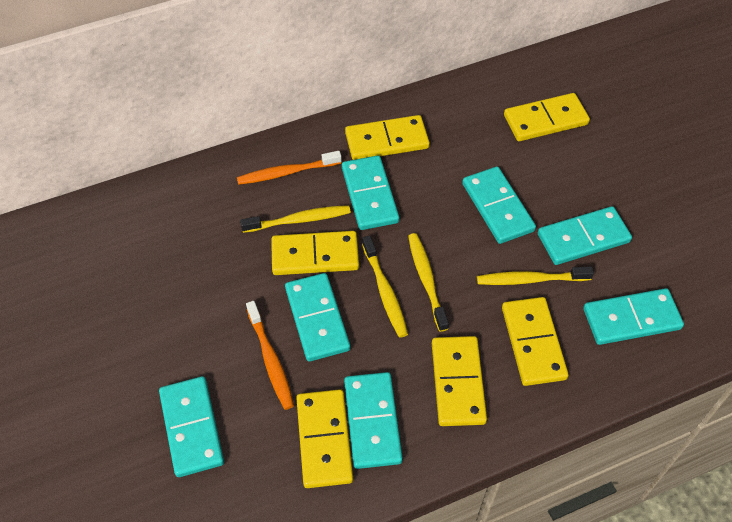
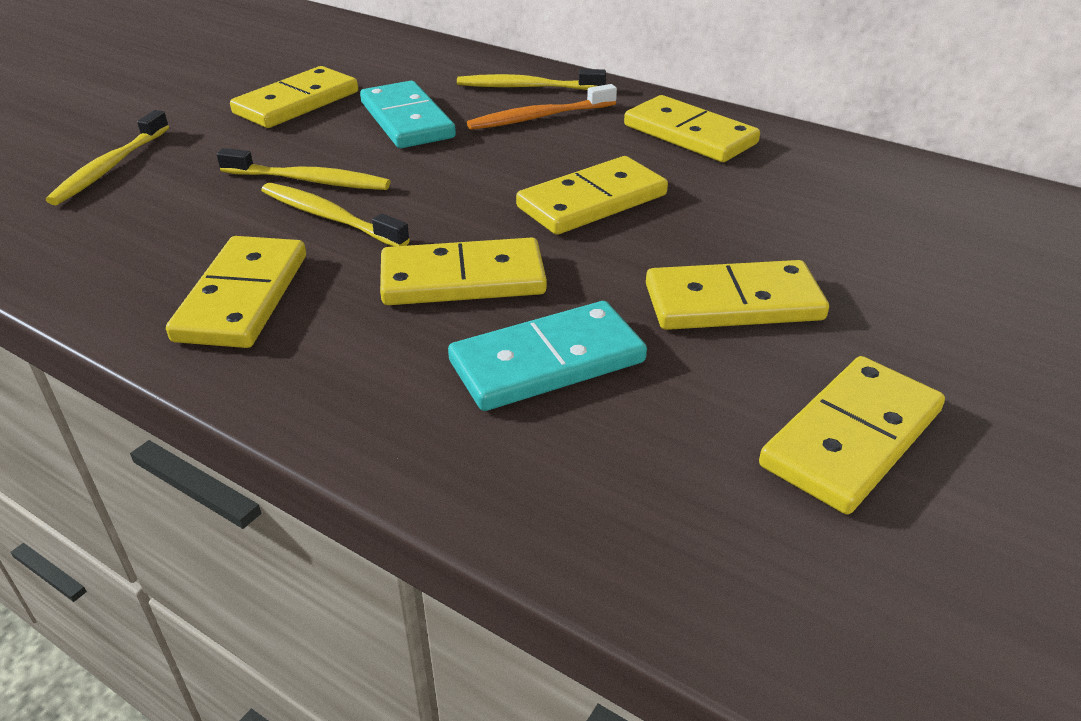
orange toothbrush: 2 -> 1
turquoise domino: 7 -> 2
yellow domino: 6 -> 7

